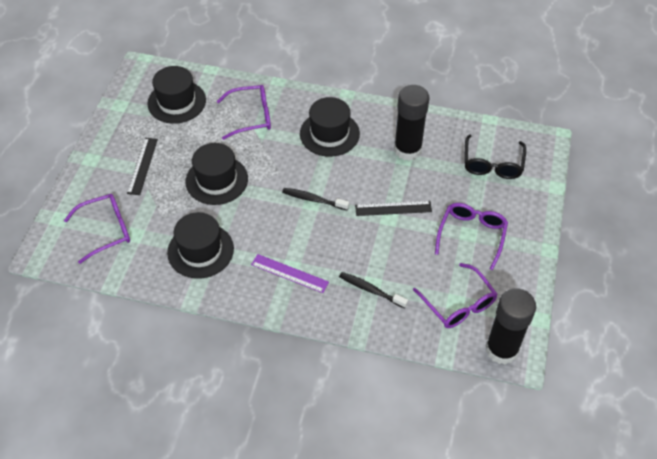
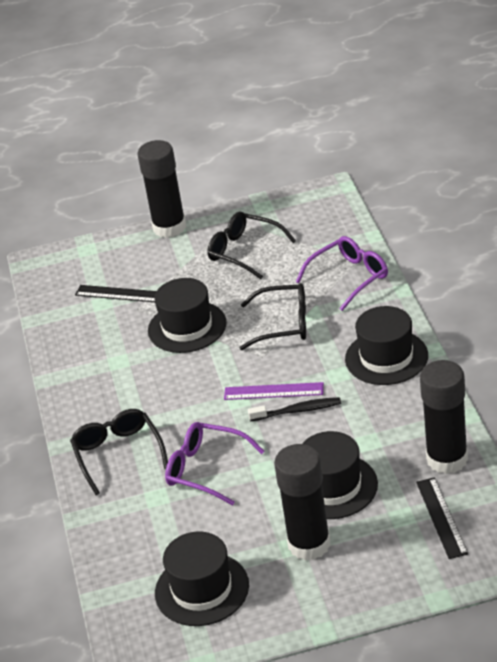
black glasses: 1 -> 3
black glue stick: 2 -> 3
black toothbrush: 2 -> 1
purple glasses: 4 -> 2

